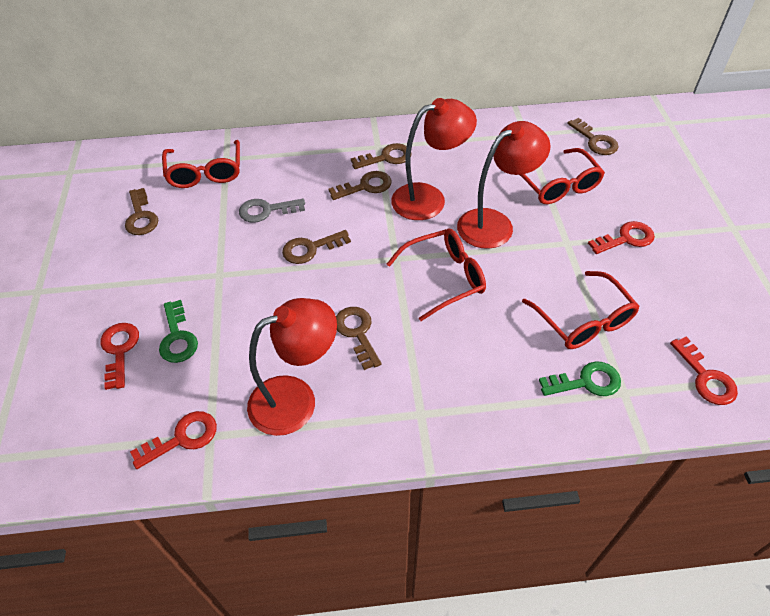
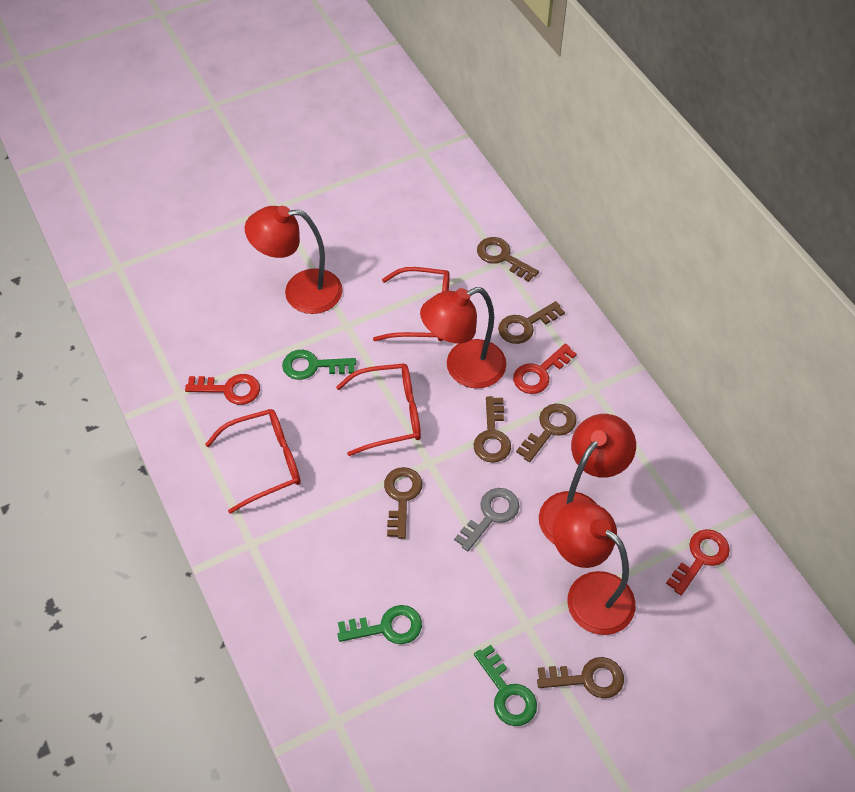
green key: 2 -> 3
red glasses: 4 -> 3
red key: 4 -> 3
red lamp: 3 -> 4

